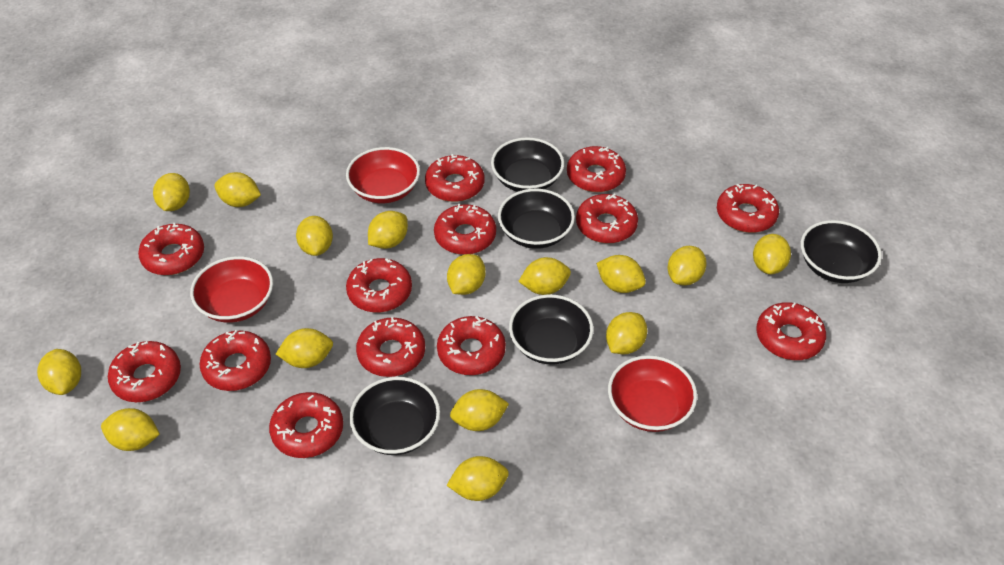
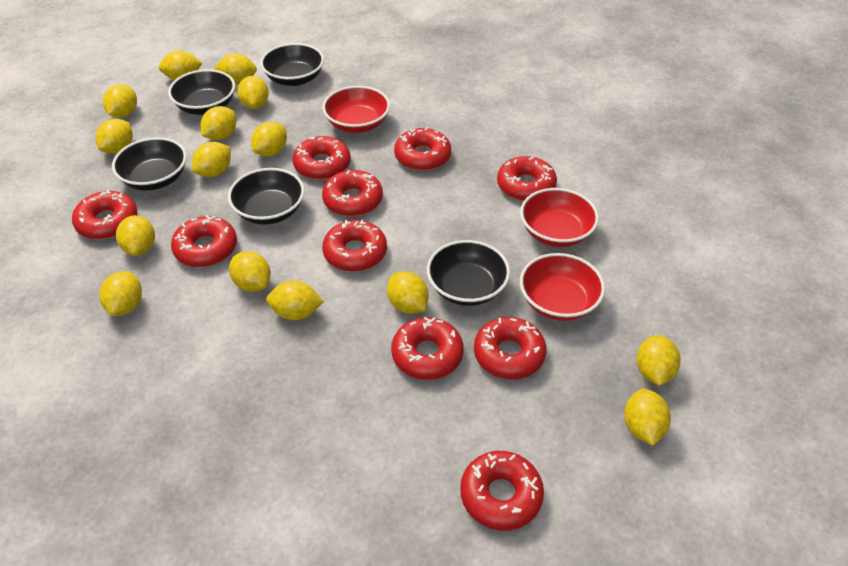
red donut: 13 -> 10

